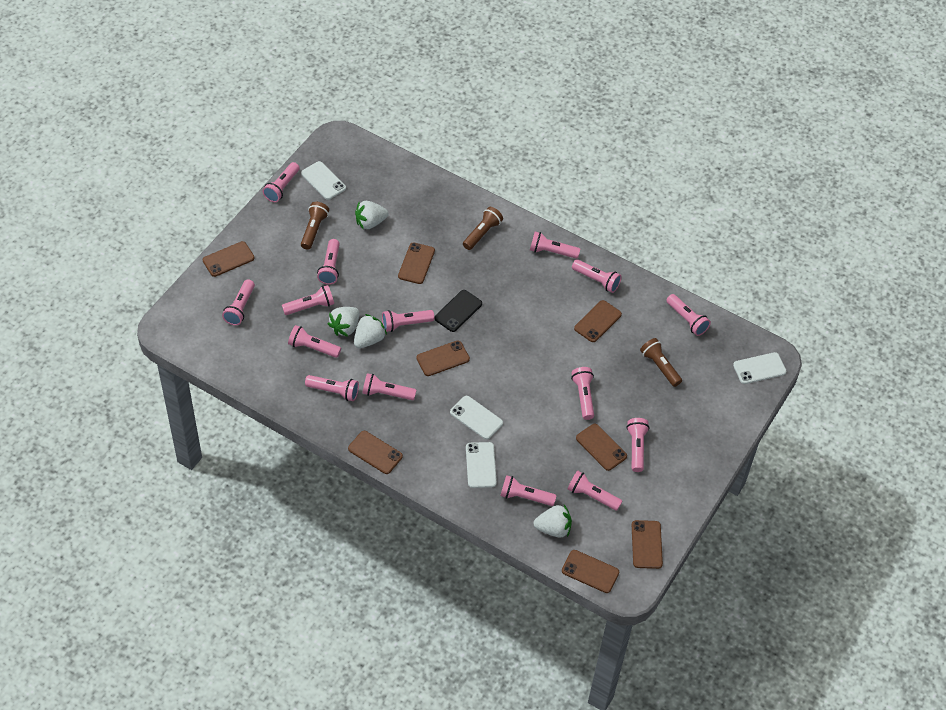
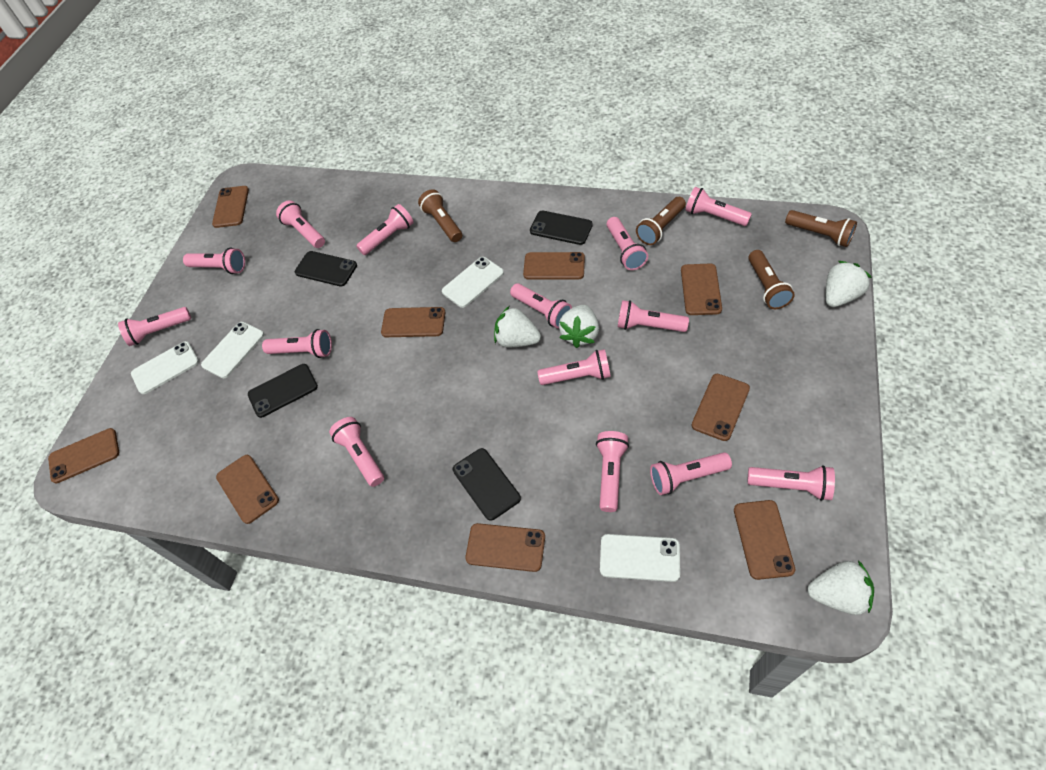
black phone: 1 -> 4
brown flashlight: 3 -> 4
brown phone: 8 -> 9
pink flashlight: 15 -> 14

